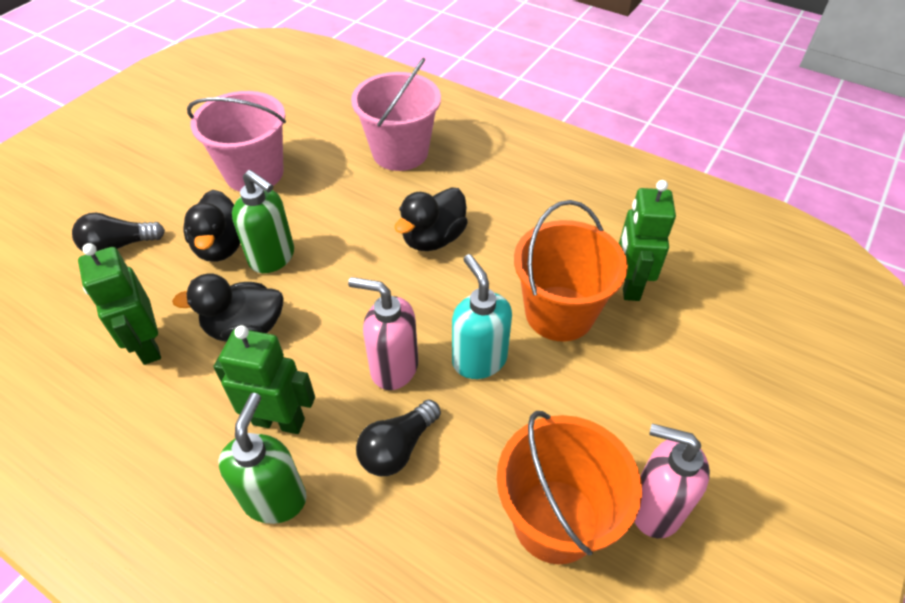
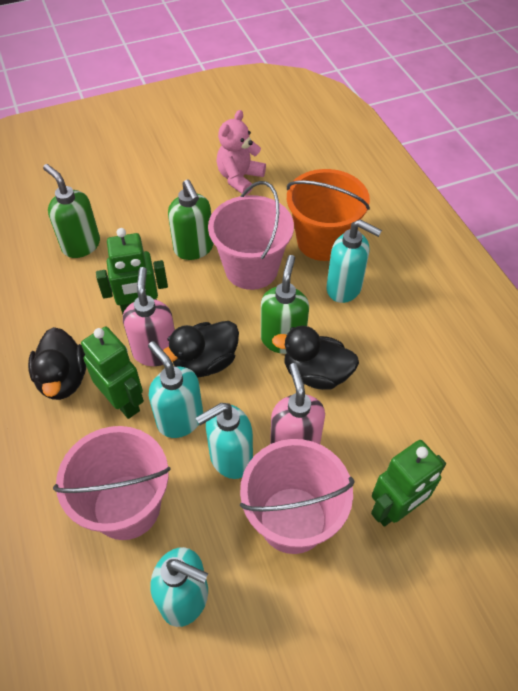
black light bulb: 2 -> 0
green soap dispenser: 2 -> 3
orange bucket: 2 -> 1
pink bucket: 2 -> 3
pink teddy bear: 0 -> 1
turquoise soap dispenser: 1 -> 4

